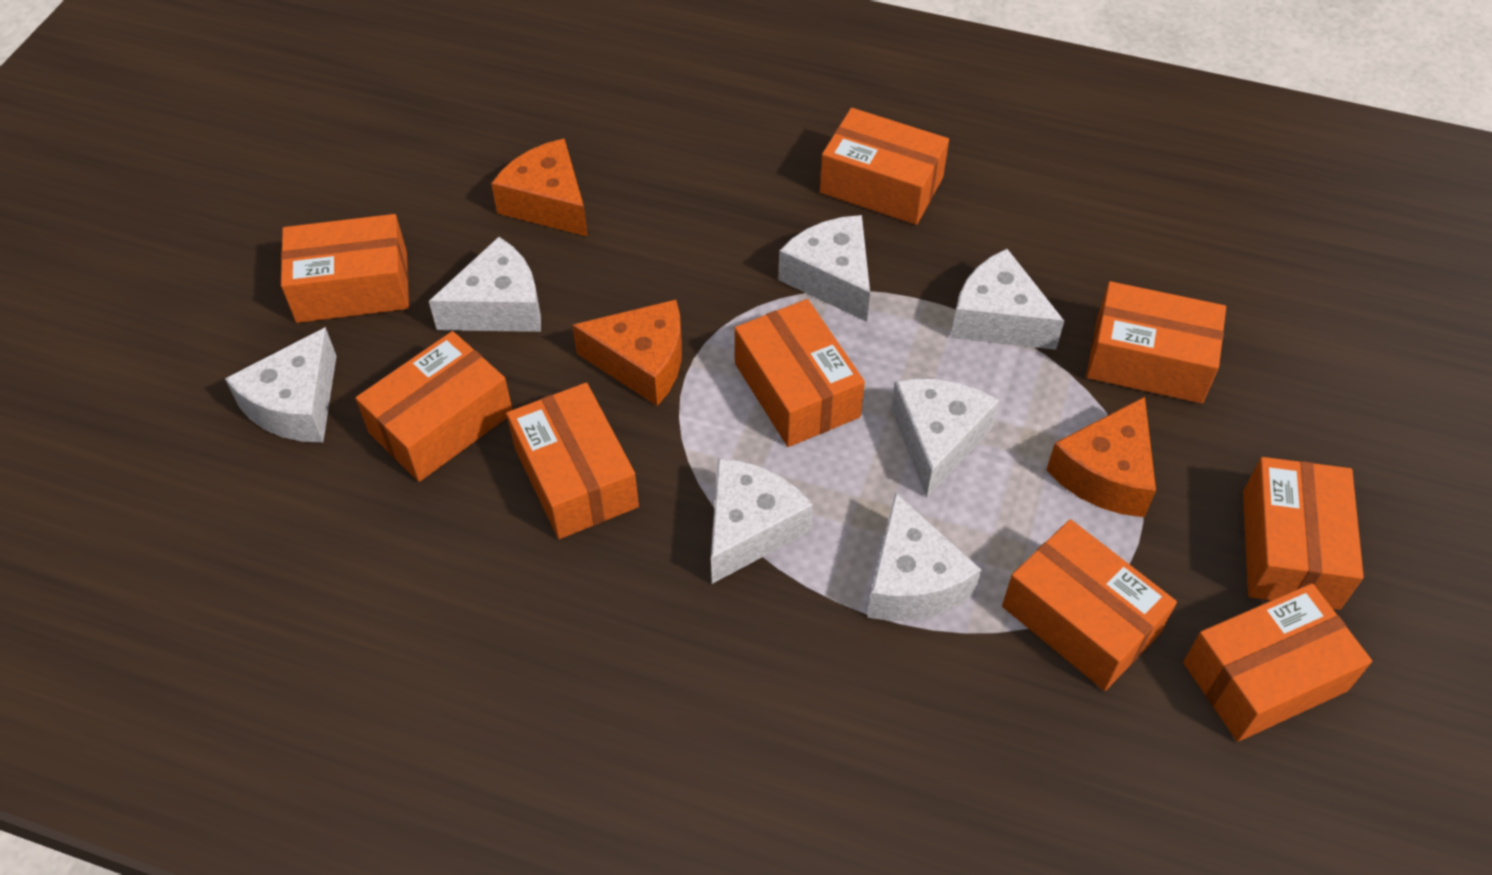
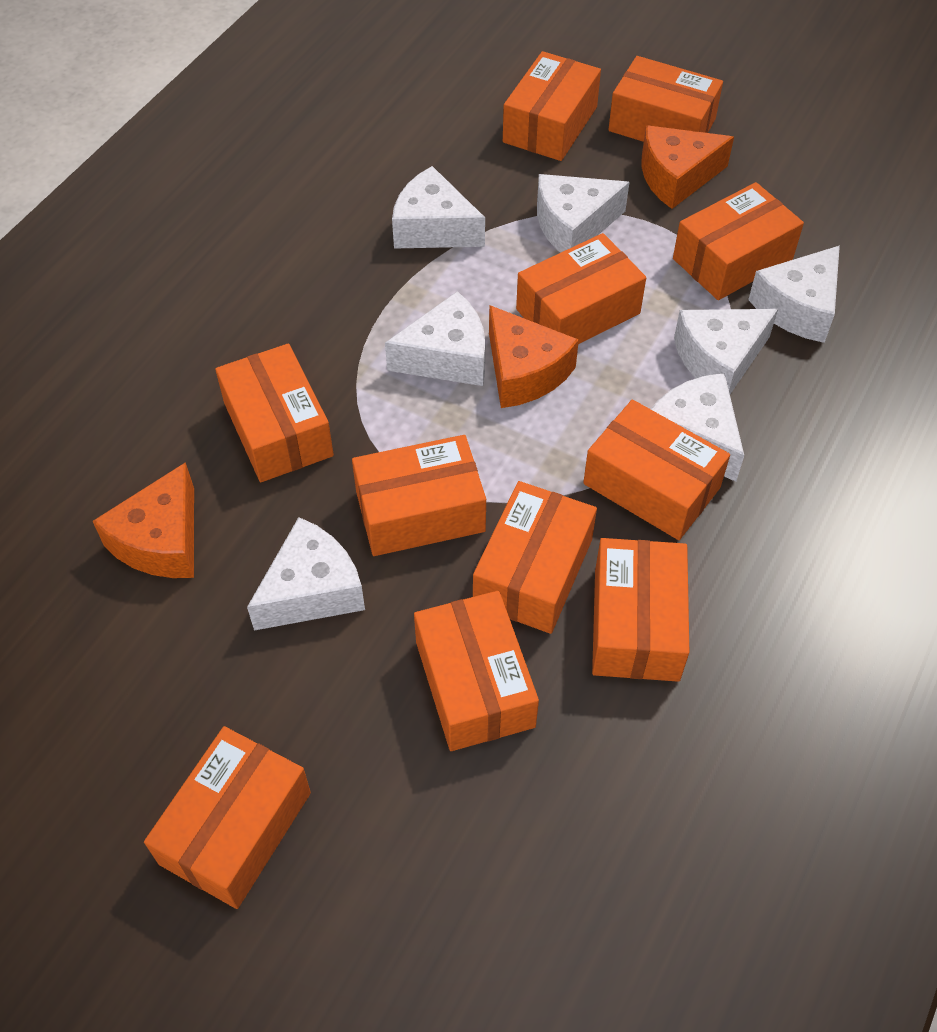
orange box: 9 -> 11

